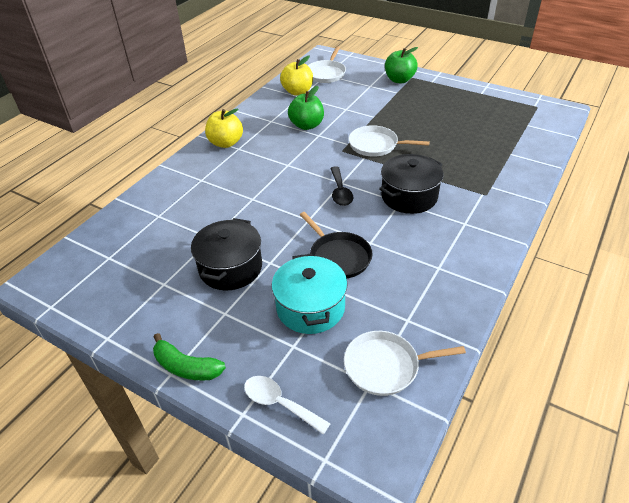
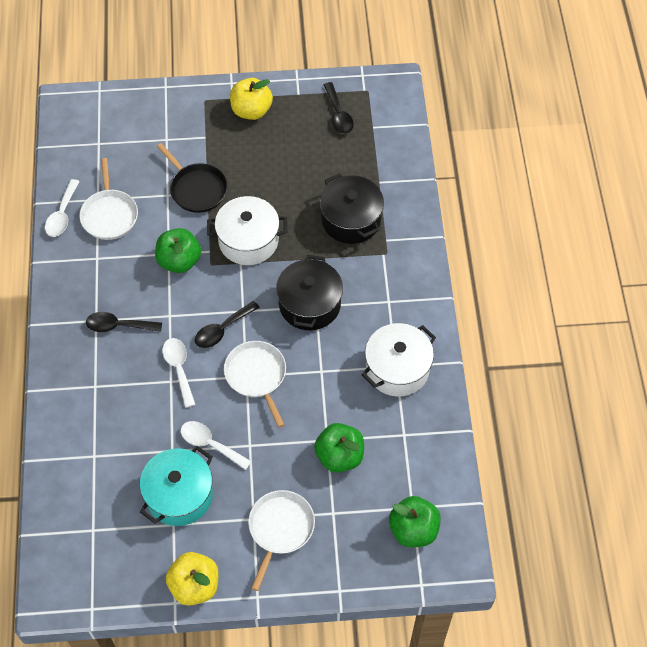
black spoon: 1 -> 3
green apple: 2 -> 3
green banana: 1 -> 0
white pot: 0 -> 2
white spoon: 1 -> 3

